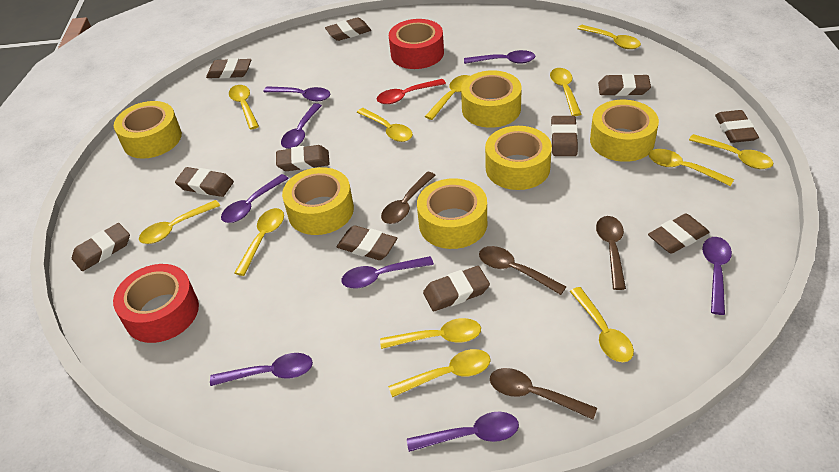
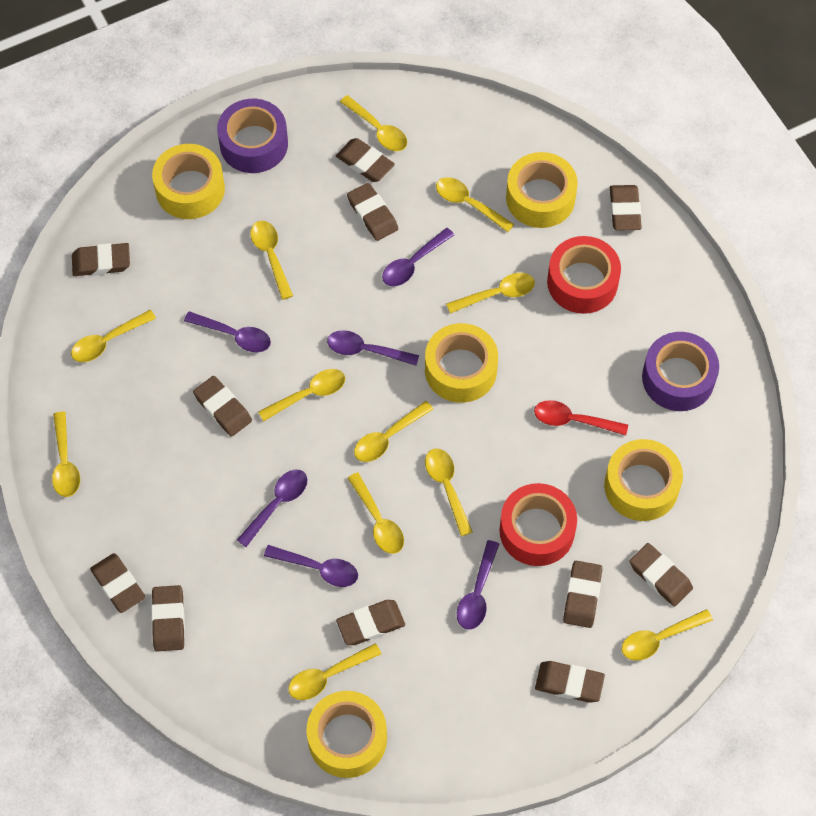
brown spoon: 4 -> 0
purple spoon: 8 -> 6
purple tape: 0 -> 2
yellow tape: 6 -> 5

